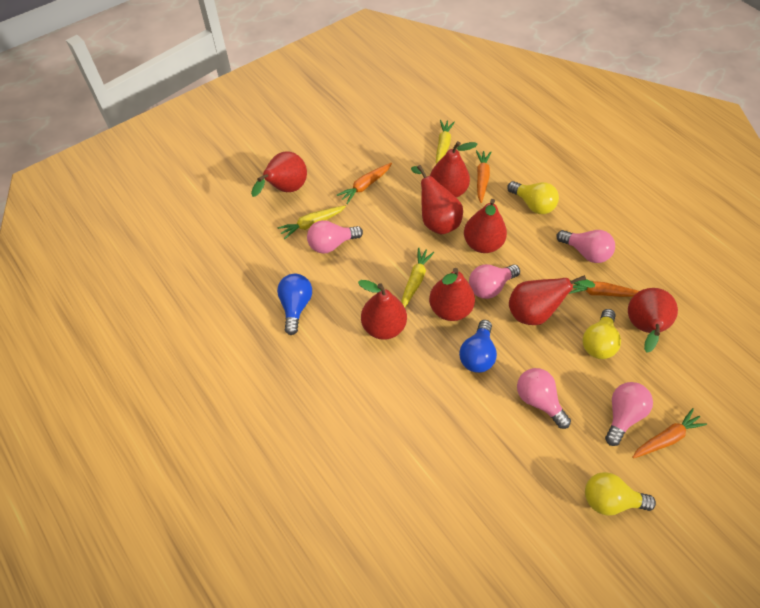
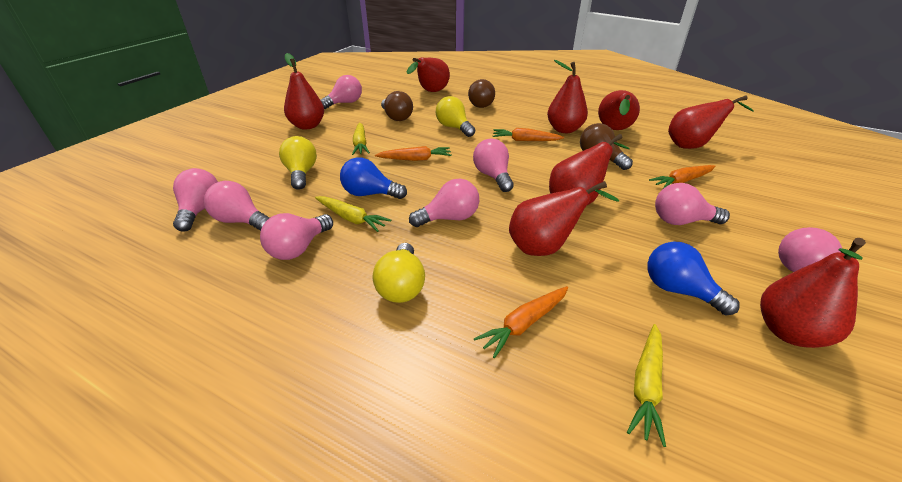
brown light bulb: 0 -> 3
pink light bulb: 5 -> 8

